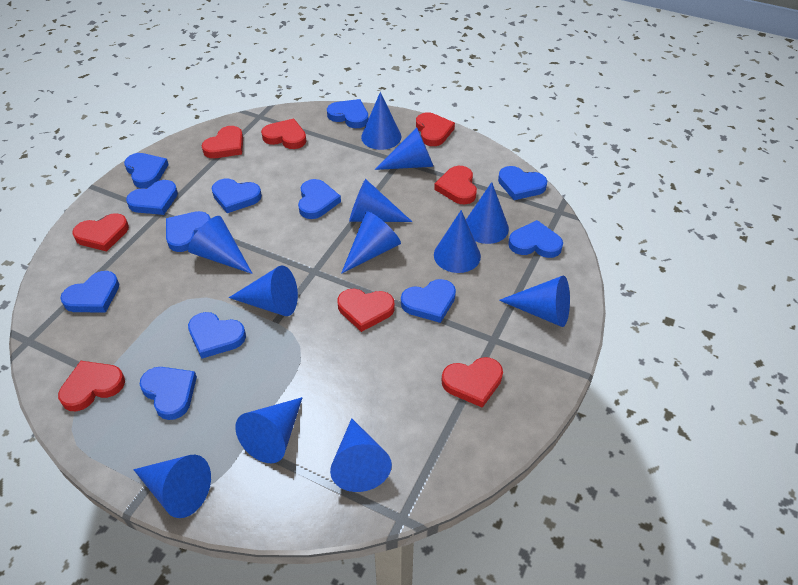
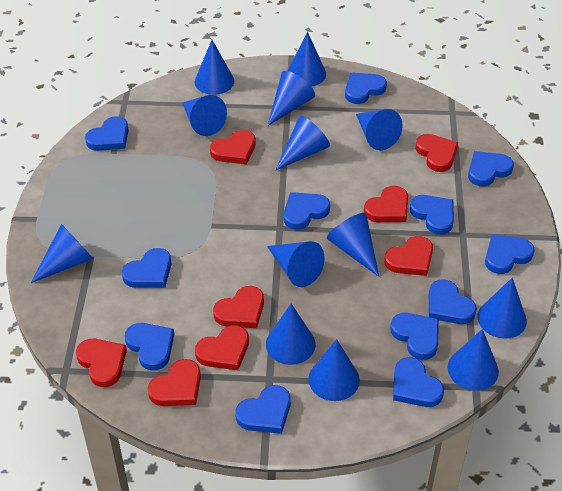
blue cone: 12 -> 13

